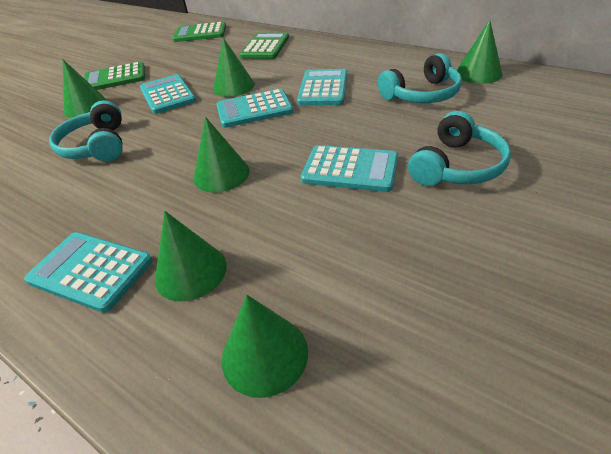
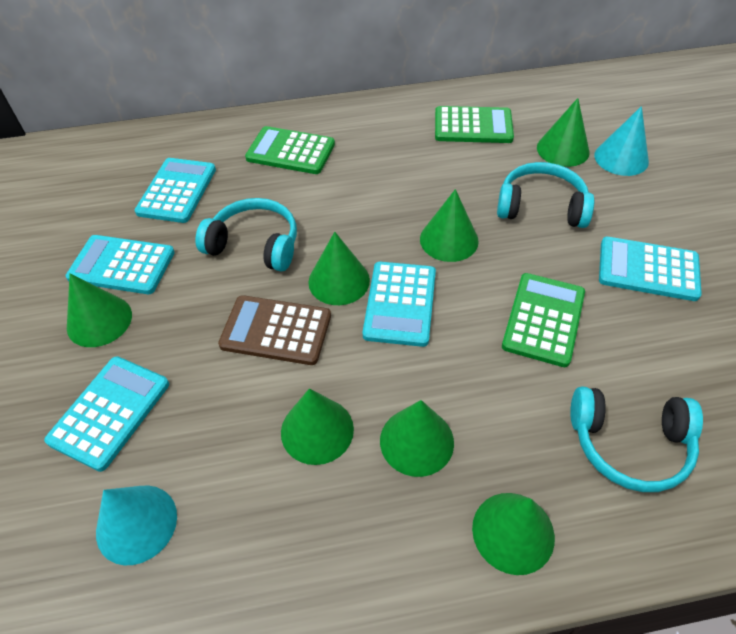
brown calculator: 0 -> 1
green cone: 6 -> 7
turquoise cone: 0 -> 2

